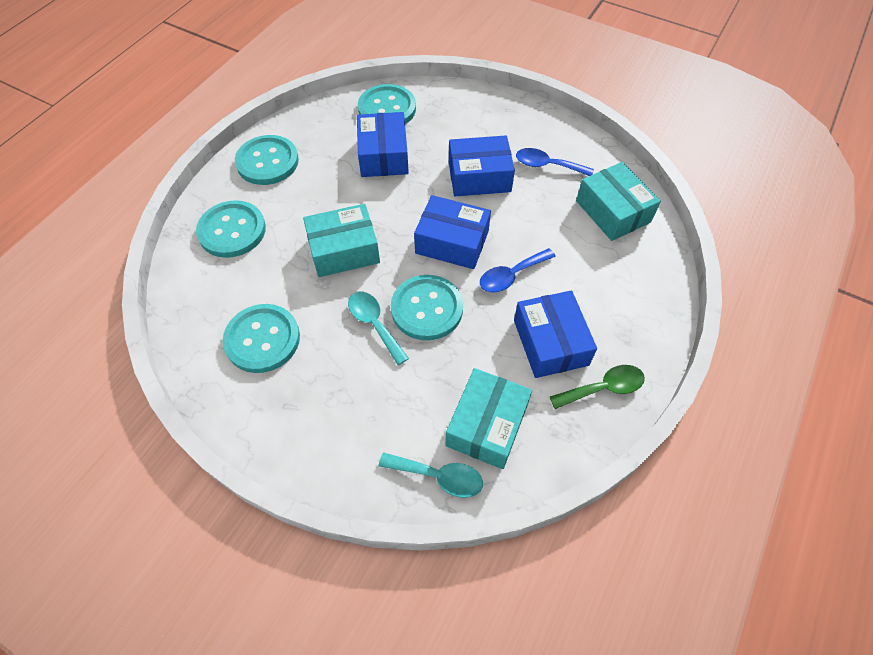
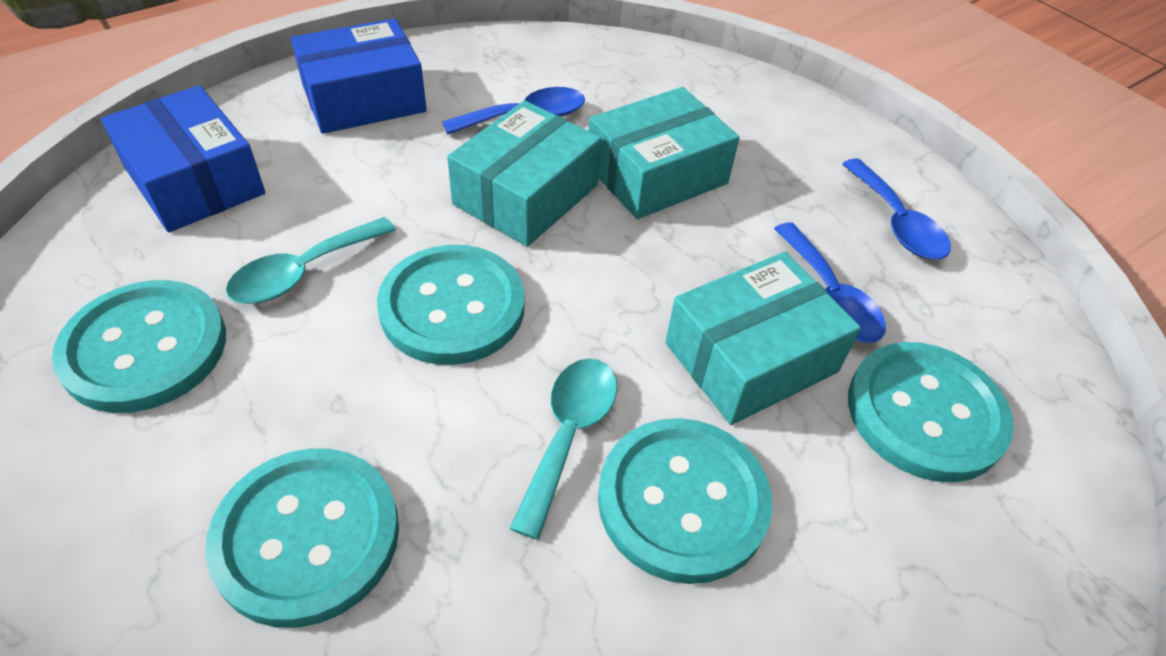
blue box: 4 -> 2
blue spoon: 2 -> 3
green spoon: 1 -> 0

